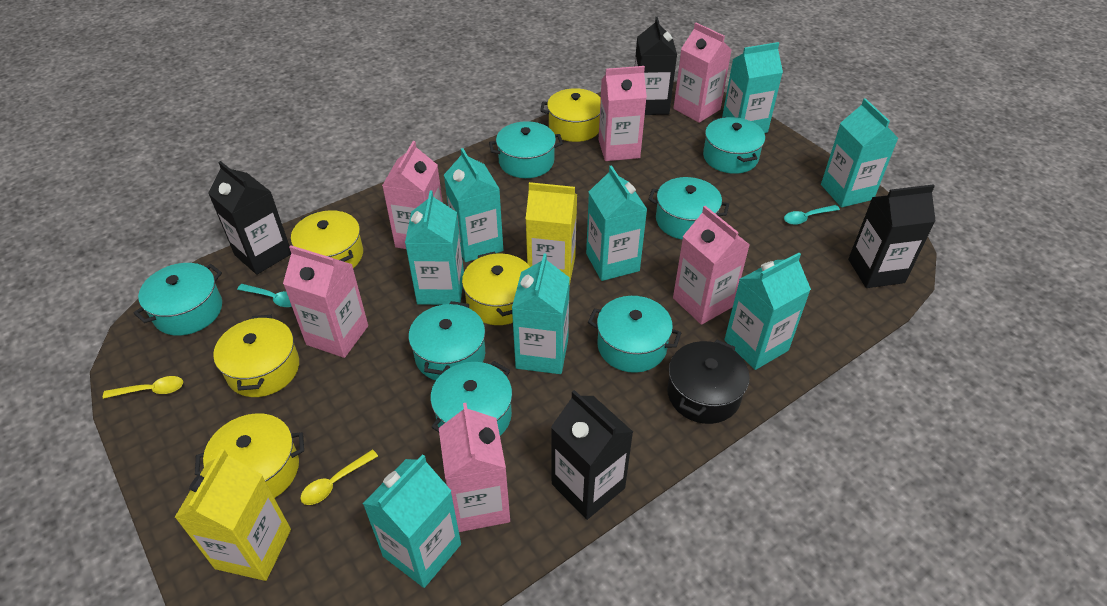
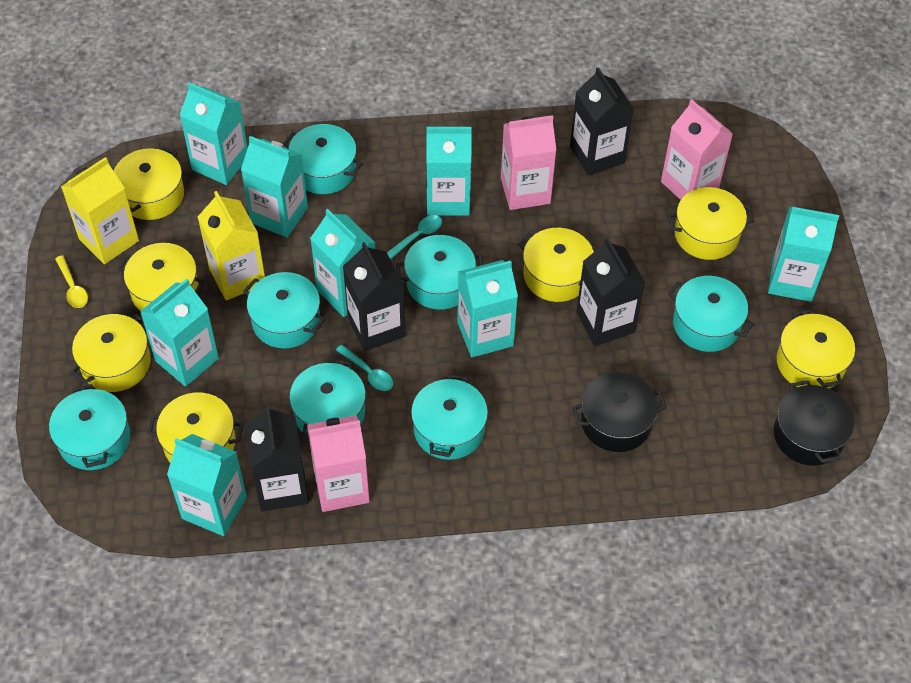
black pot: 1 -> 2
pink carton: 6 -> 3
yellow pot: 5 -> 7
yellow spoon: 2 -> 1

